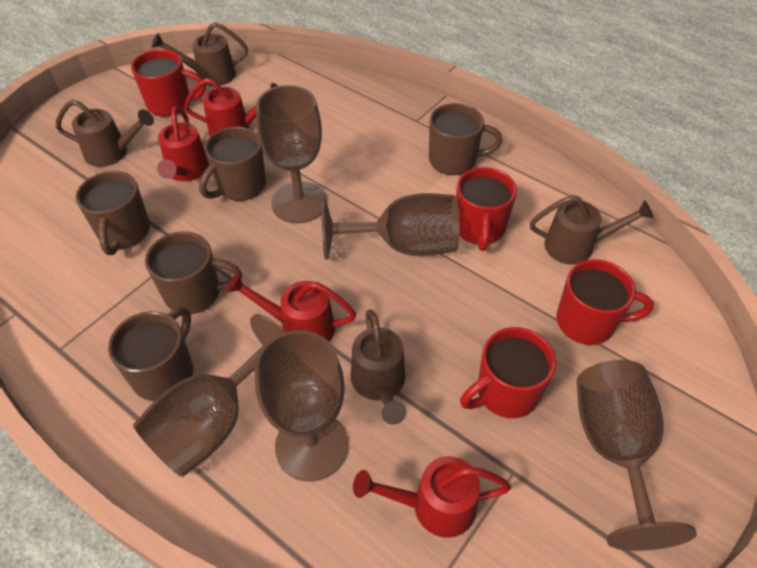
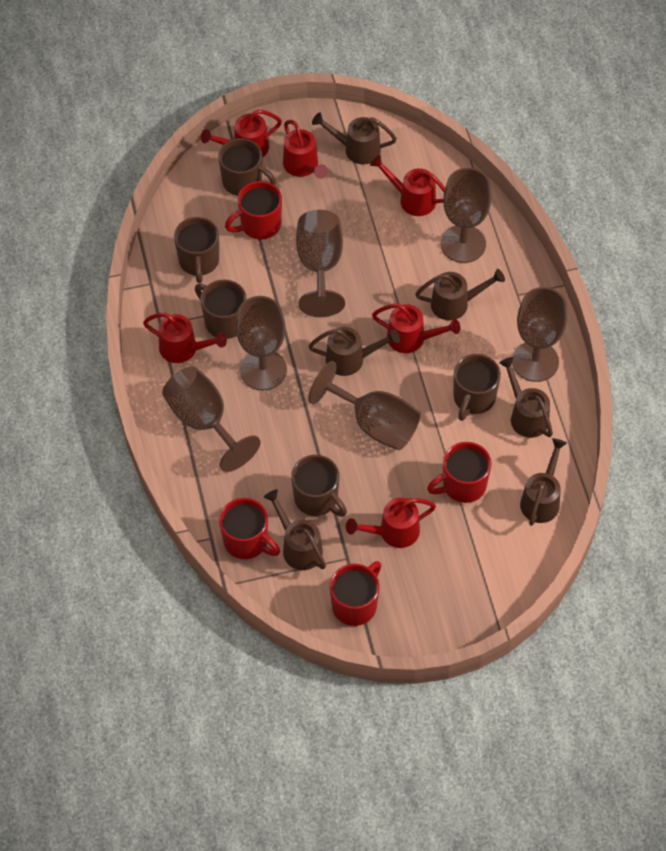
brown goblet: 5 -> 6
brown watering can: 4 -> 6
red watering can: 4 -> 6

